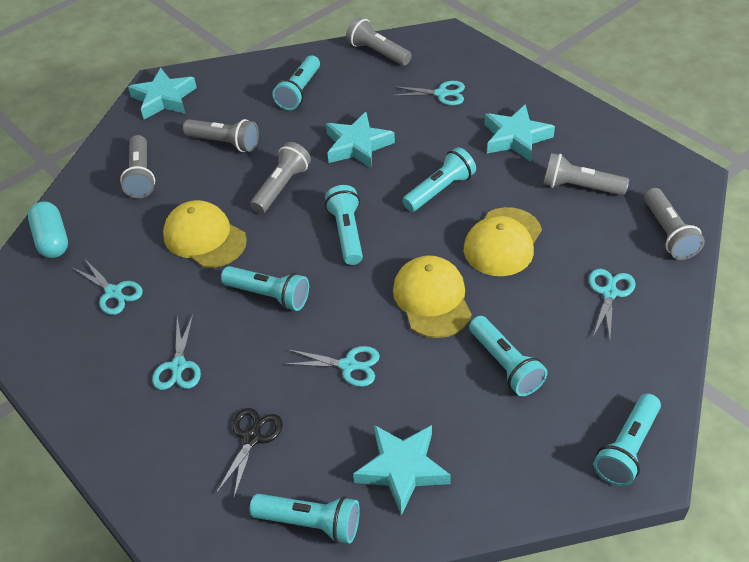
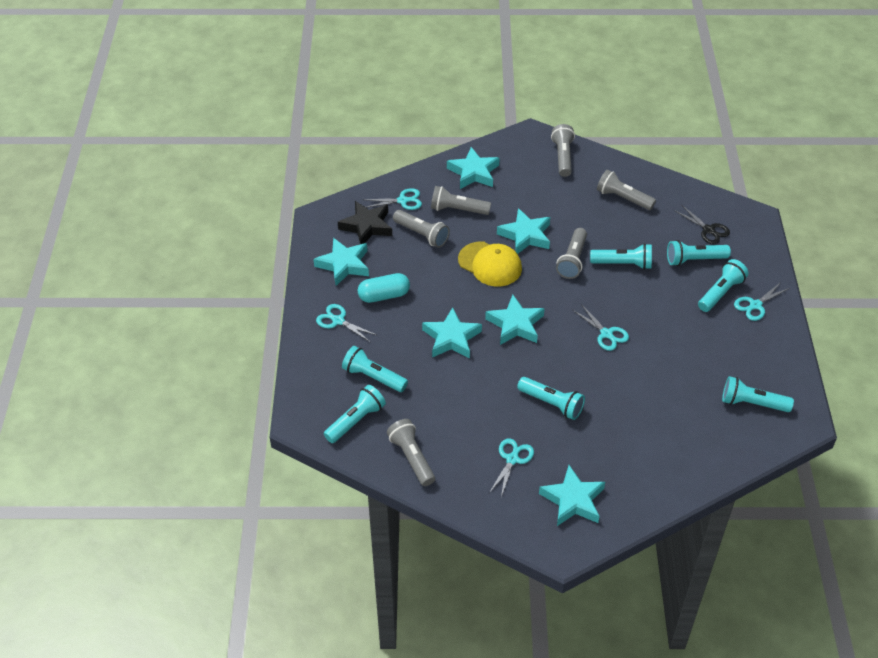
black star: 0 -> 1
turquoise star: 4 -> 6
yellow cap: 3 -> 1

